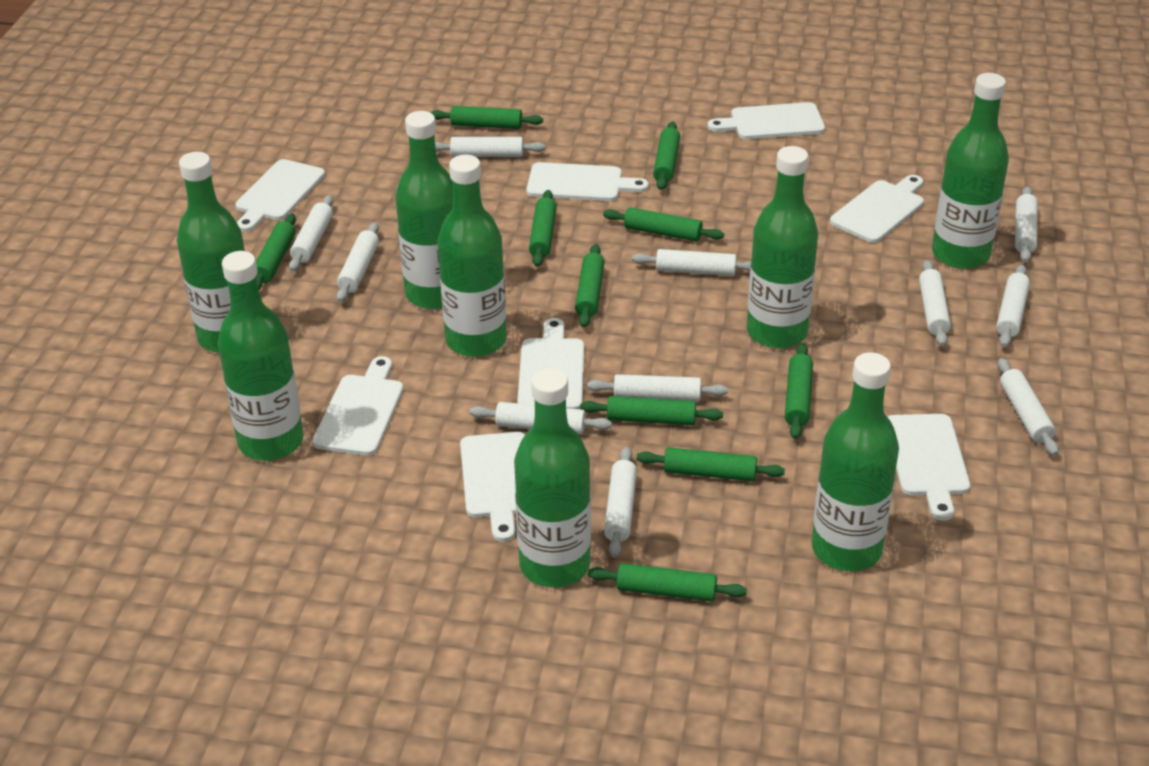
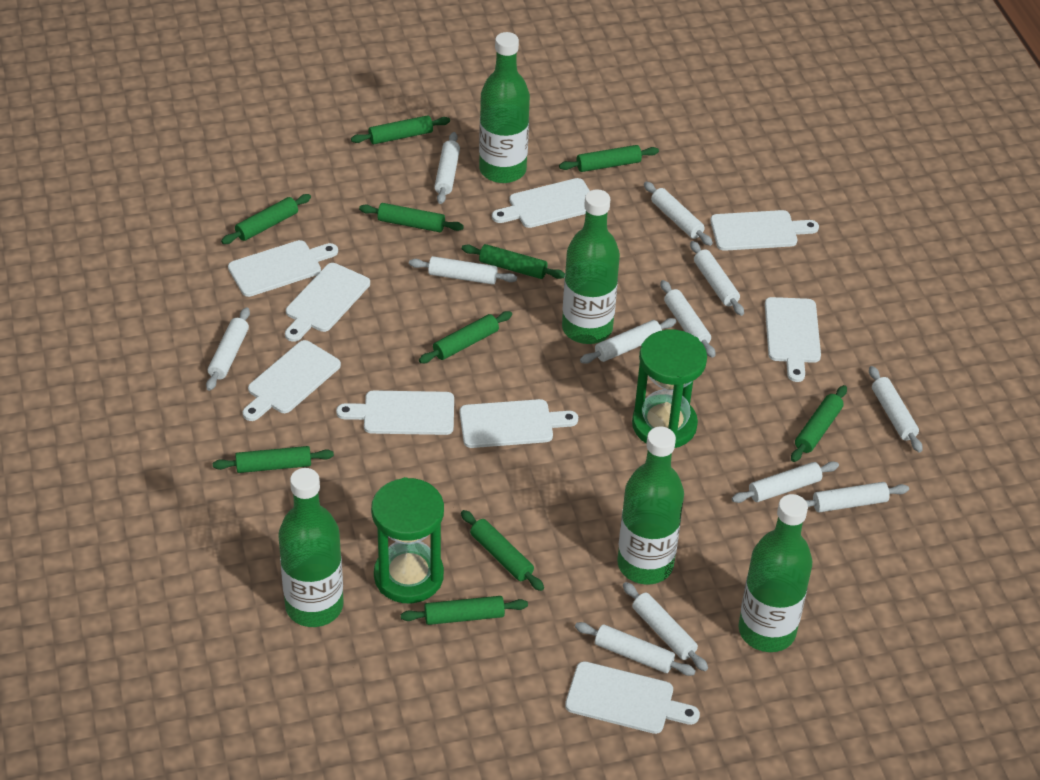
green bottle: 8 -> 5
green hourglass: 0 -> 2
white cutting board: 8 -> 9
white rolling pin: 11 -> 12

